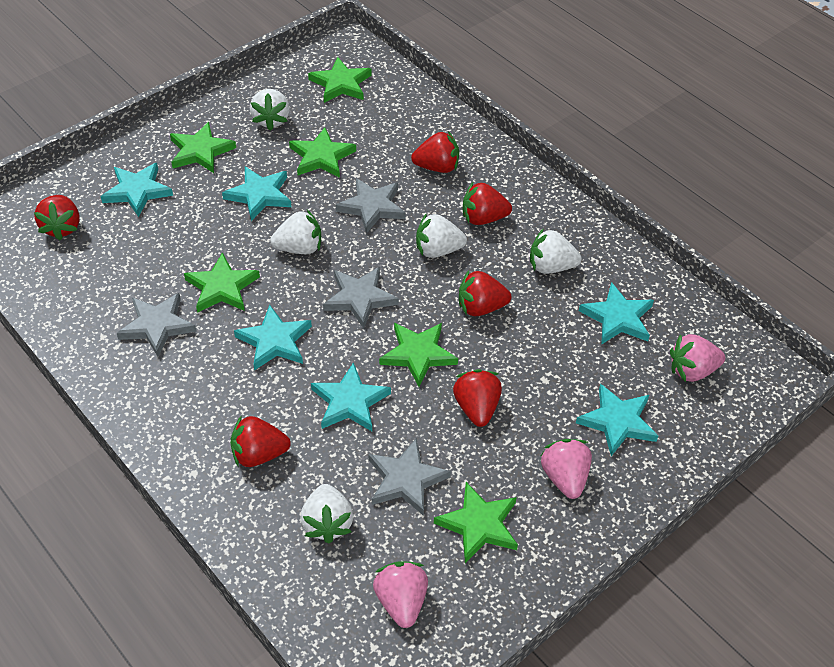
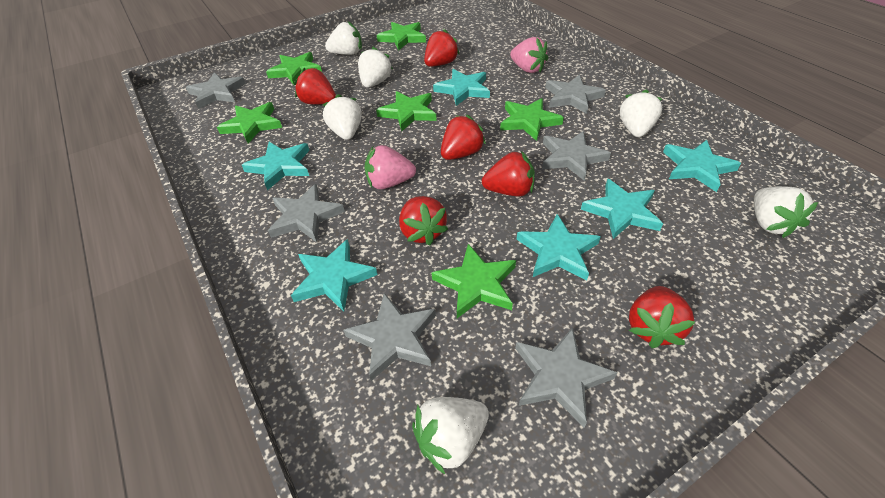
grey star: 4 -> 6
pink strawberry: 3 -> 2
white strawberry: 5 -> 6

